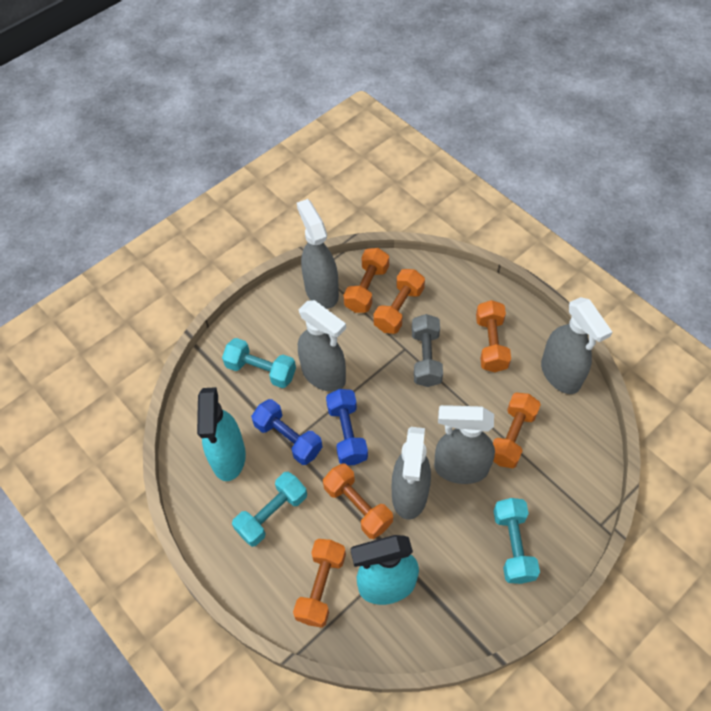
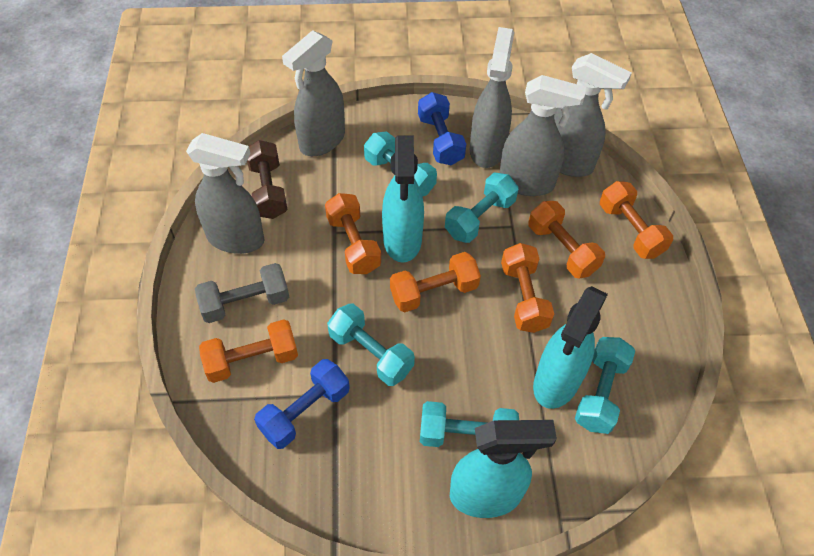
brown dumbbell: 0 -> 1
turquoise dumbbell: 3 -> 5
turquoise spray bottle: 2 -> 3

